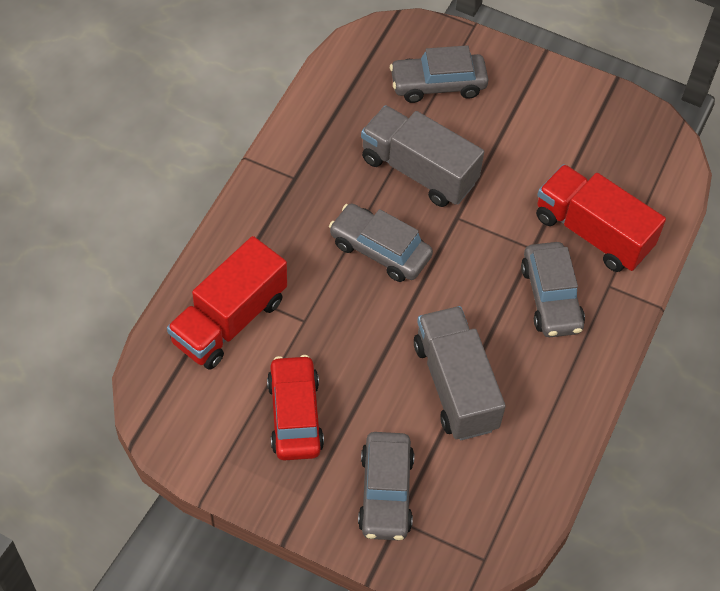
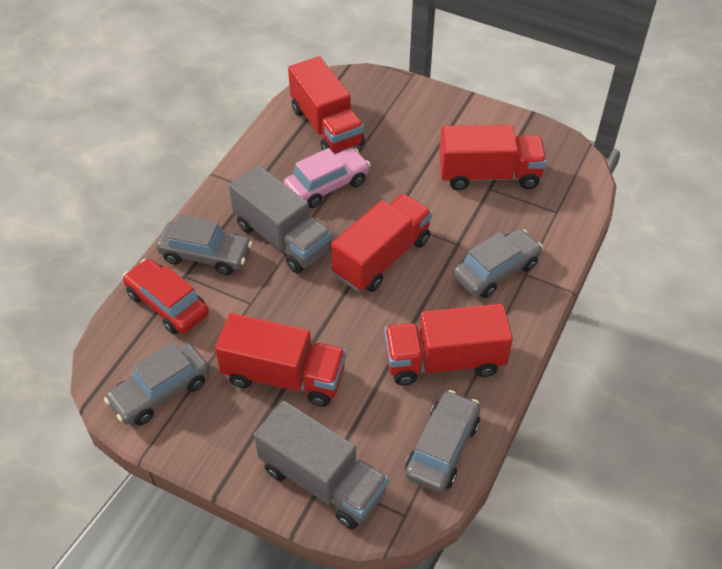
pink car: 0 -> 1
red truck: 2 -> 5

